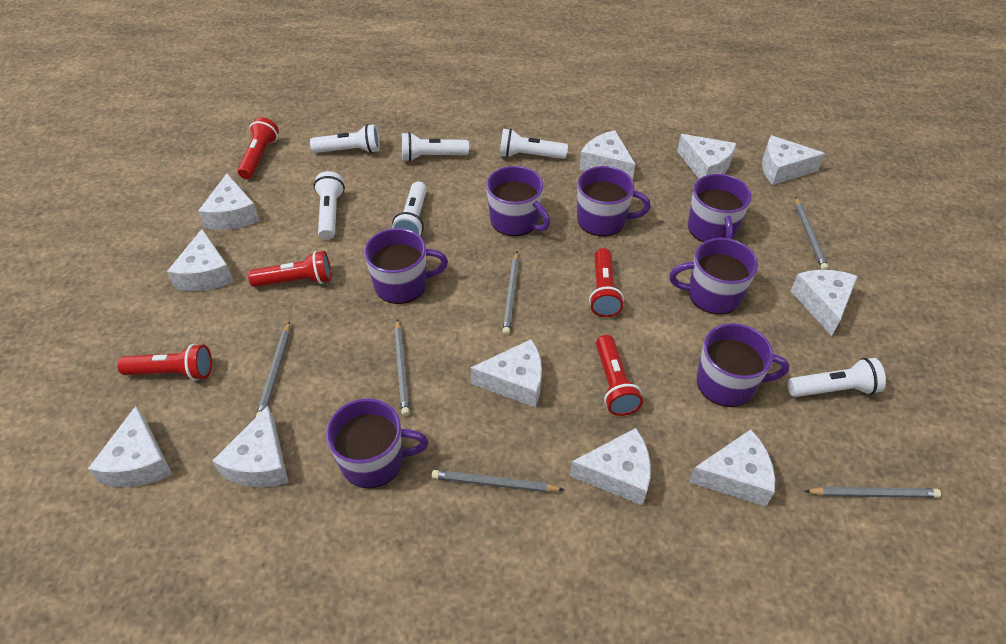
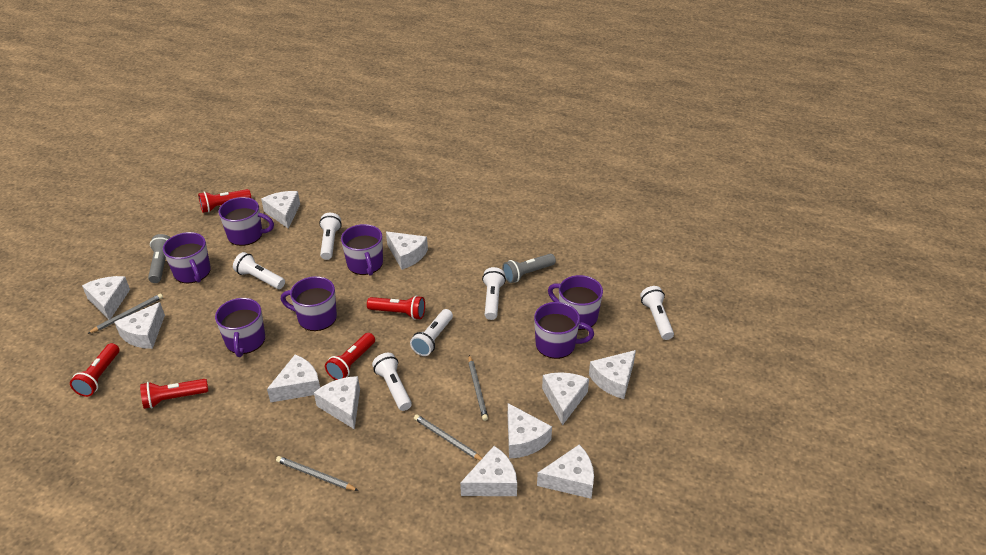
grey flashlight: 0 -> 2
grey pencil: 6 -> 4

